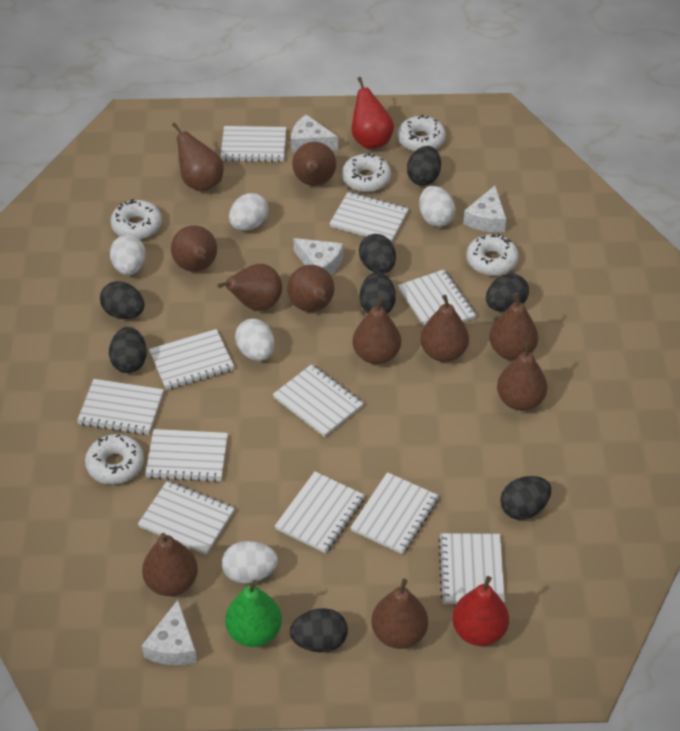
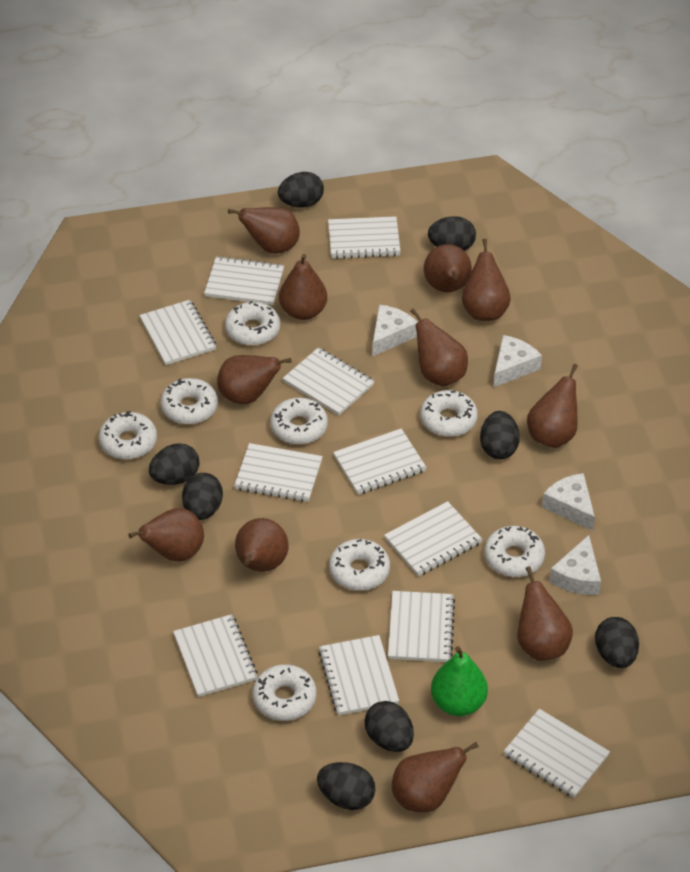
red pear: 2 -> 0
white donut: 5 -> 8
white egg: 5 -> 0

